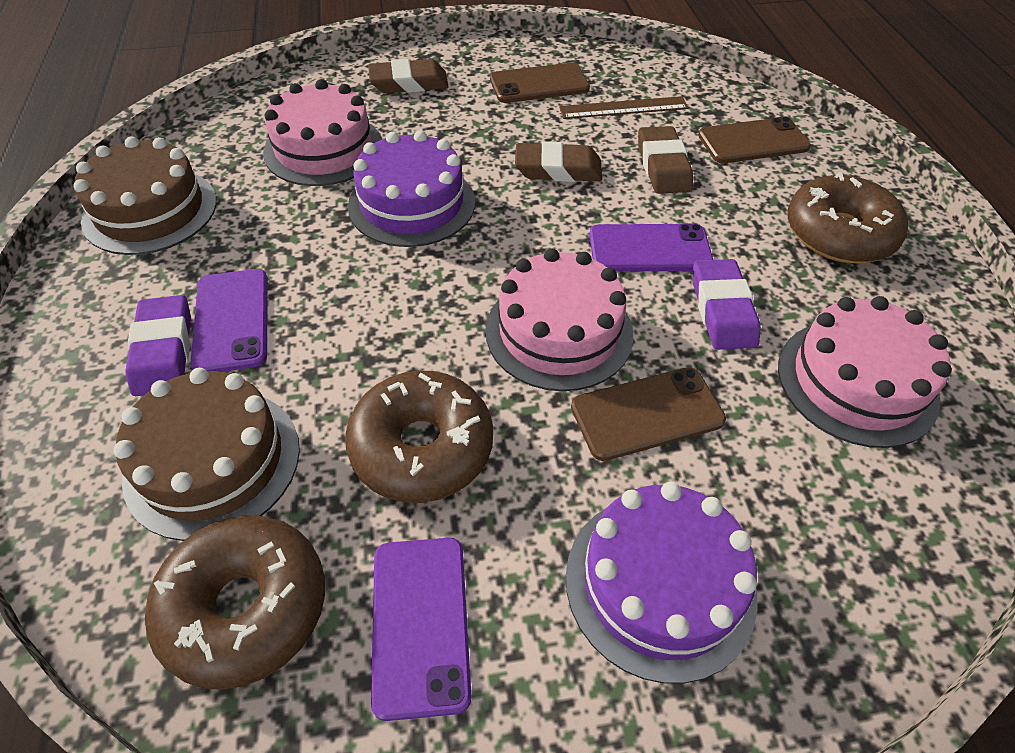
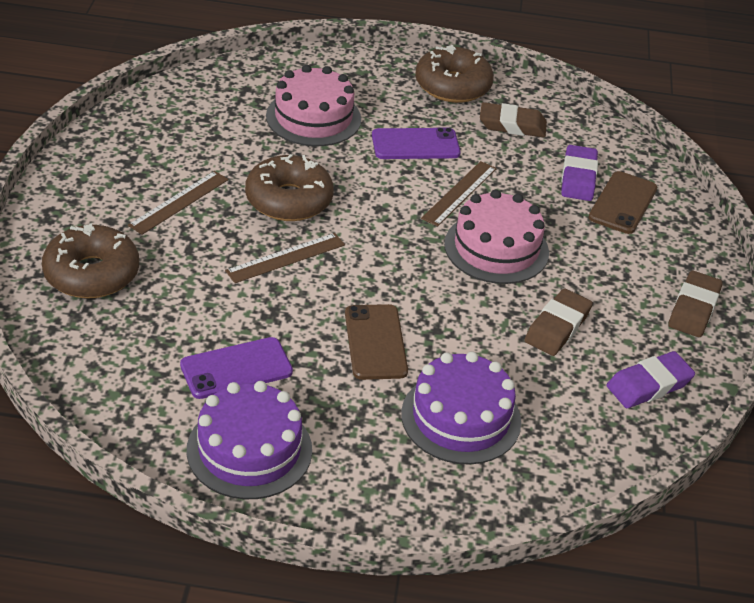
brown cake: 2 -> 0
brown phone: 3 -> 2
brown ruler: 1 -> 3
pink cake: 3 -> 2
purple phone: 3 -> 2

